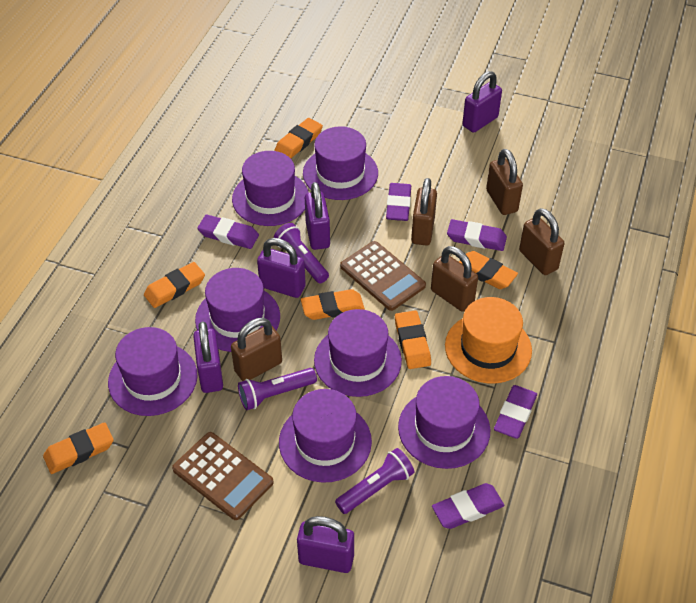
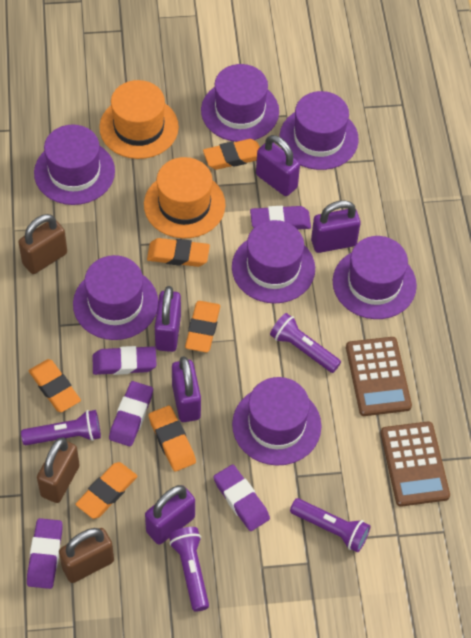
brown padlock: 5 -> 3
orange hat: 1 -> 2
purple flashlight: 3 -> 4

